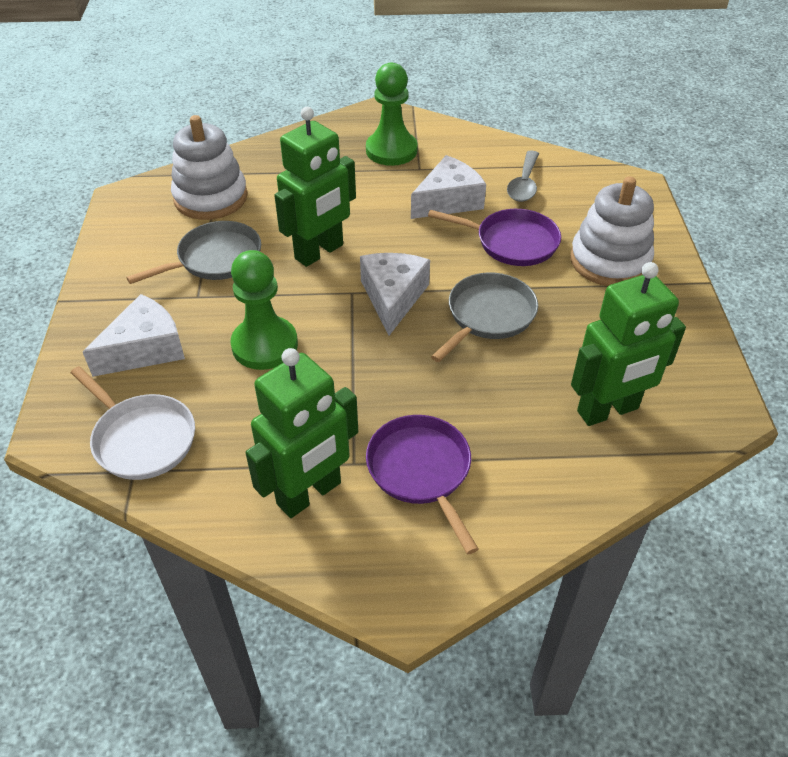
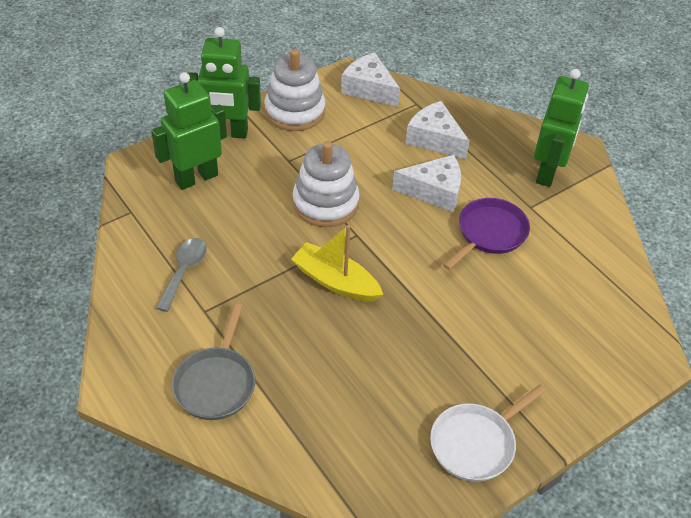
green pawn: 2 -> 0
grey pan: 2 -> 1
purple pan: 2 -> 1
yellow boat: 0 -> 1

